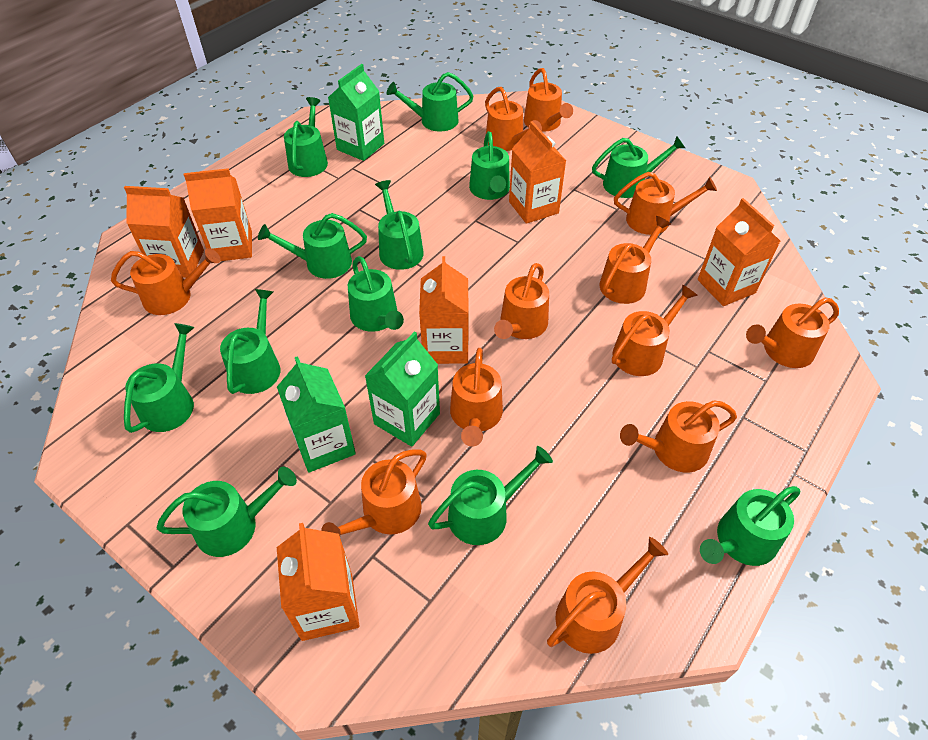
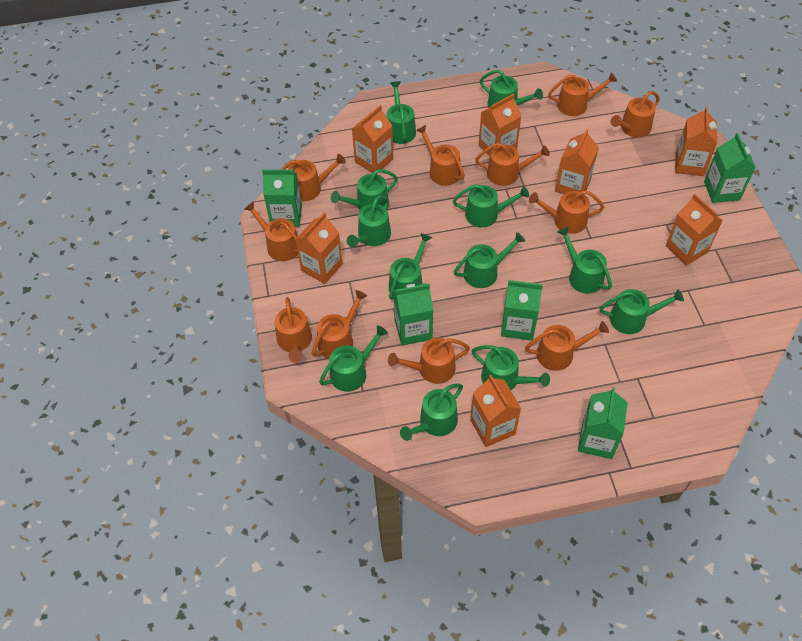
green carton: 3 -> 5
orange carton: 6 -> 7
orange watering can: 12 -> 11

